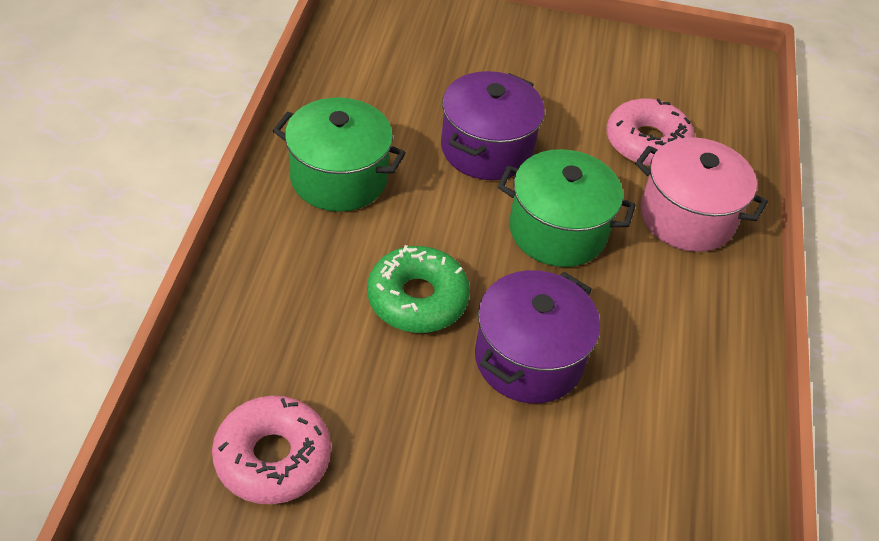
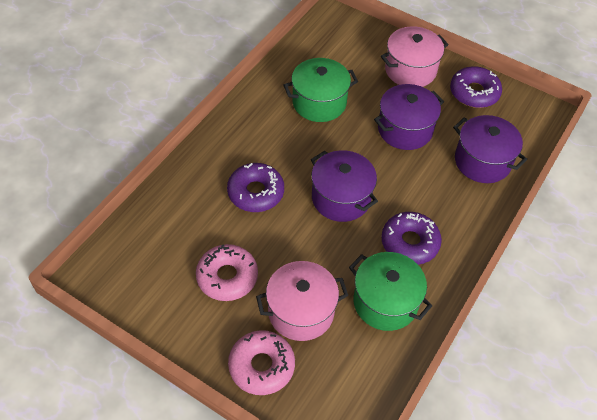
green donut: 1 -> 0
pink pot: 1 -> 2
purple donut: 0 -> 3
purple pot: 2 -> 3

